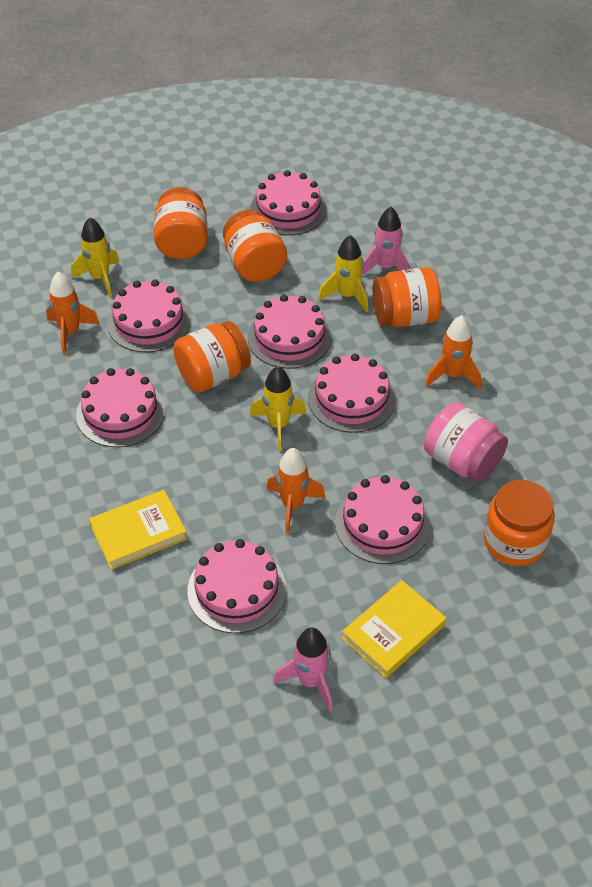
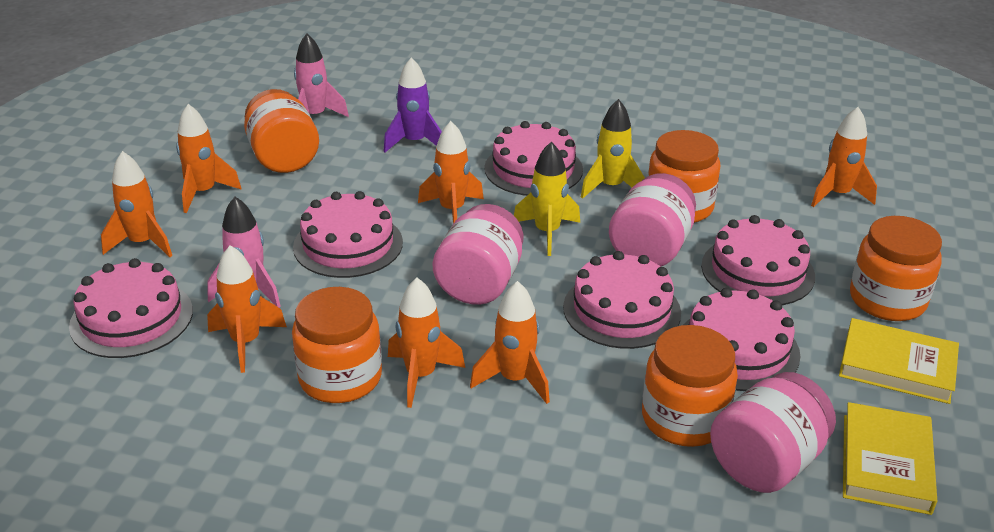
orange rocket: 3 -> 7
pink cake: 7 -> 6
pink jar: 1 -> 3
purple rocket: 0 -> 1
yellow rocket: 3 -> 2

